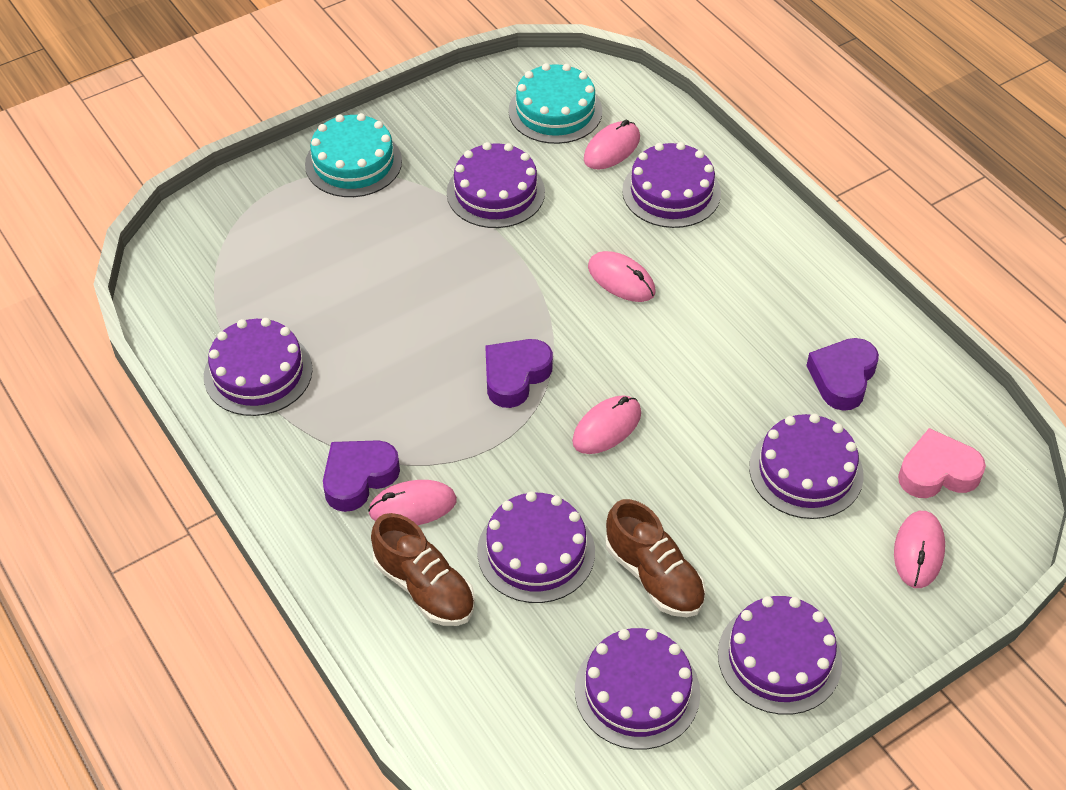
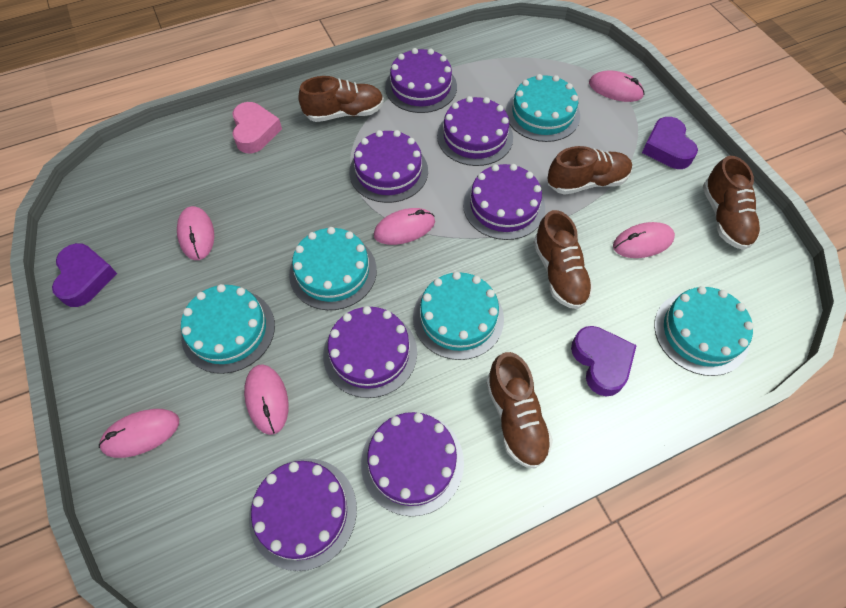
brown shoe: 2 -> 5
pink mouse: 5 -> 6
turquoise cake: 2 -> 5

